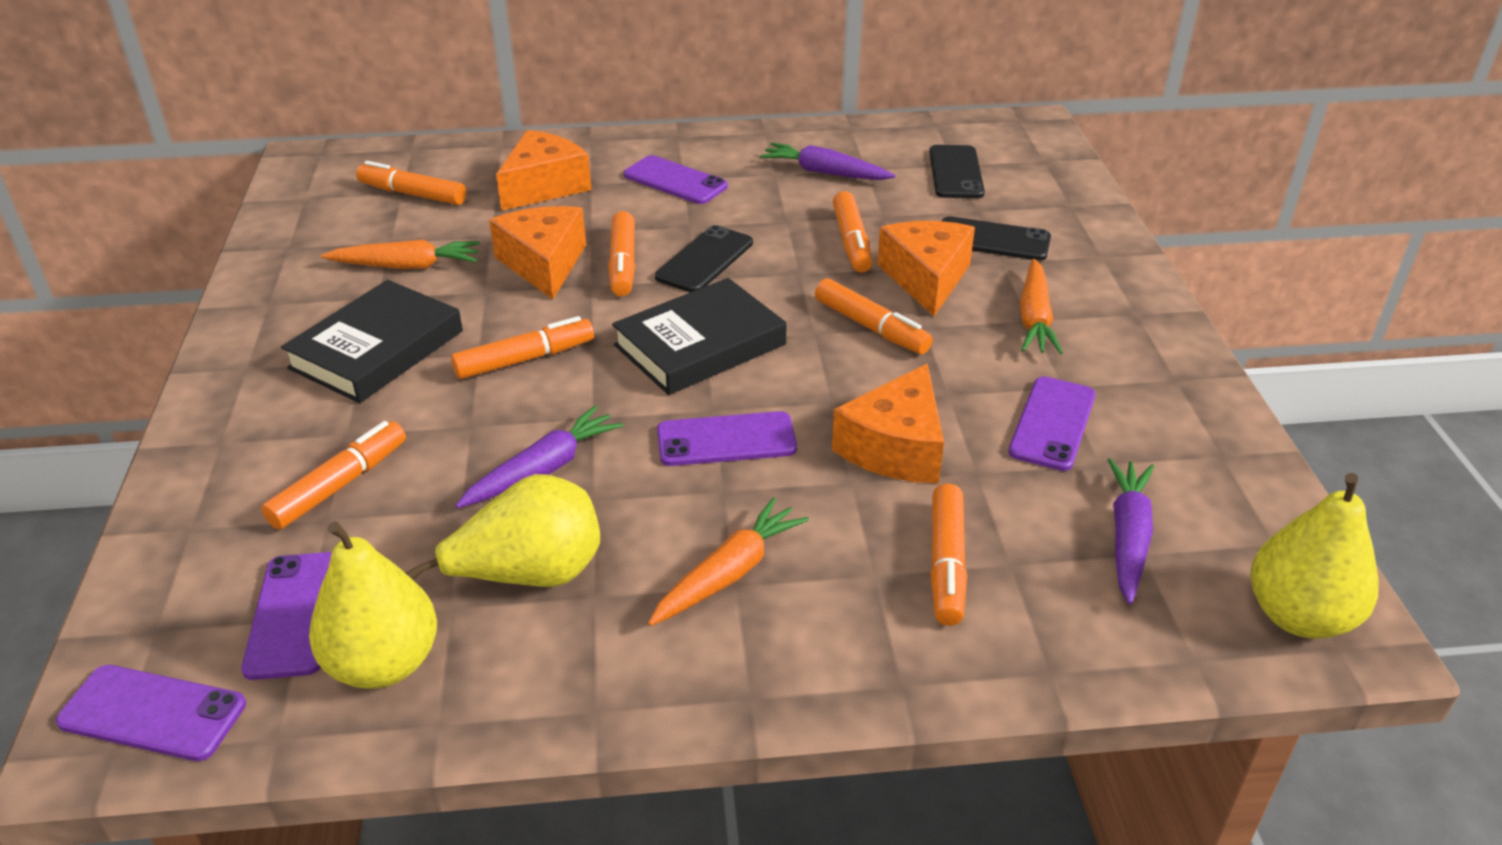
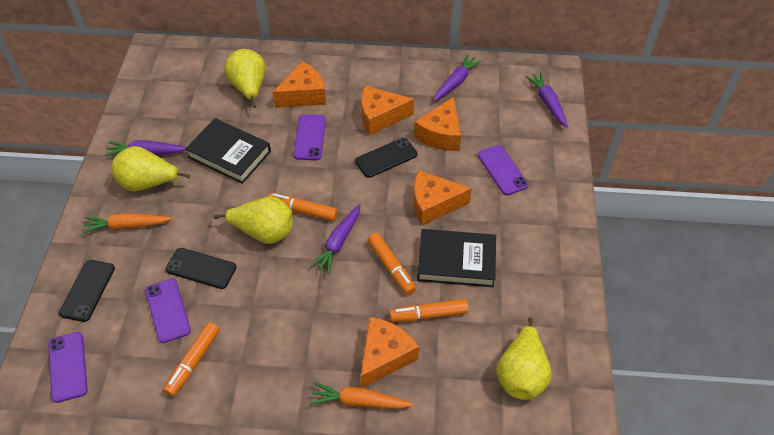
orange carrot: 3 -> 2
orange cheese: 4 -> 5
orange marker: 7 -> 4
purple carrot: 3 -> 4
purple phone: 5 -> 4
yellow pear: 3 -> 4

